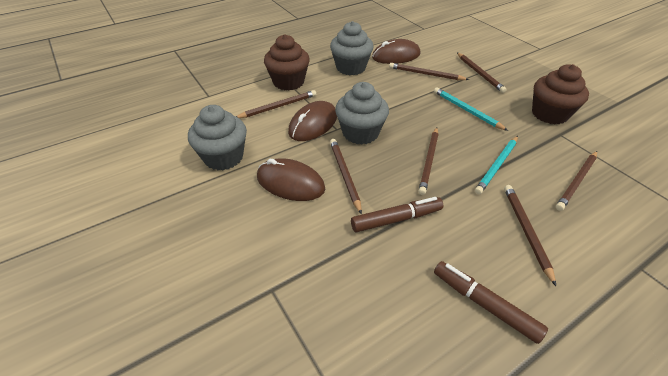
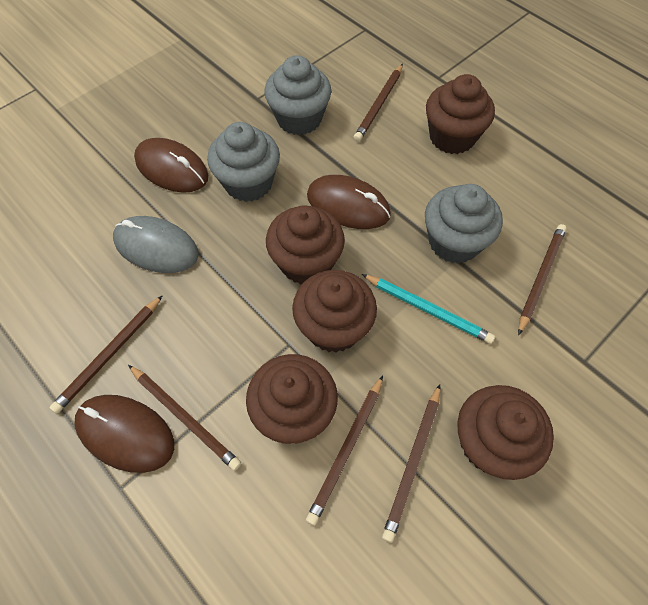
brown cupcake: 2 -> 5
brown marker: 2 -> 0
brown pencil: 7 -> 6
grey mouse: 0 -> 1
turquoise pencil: 2 -> 1

